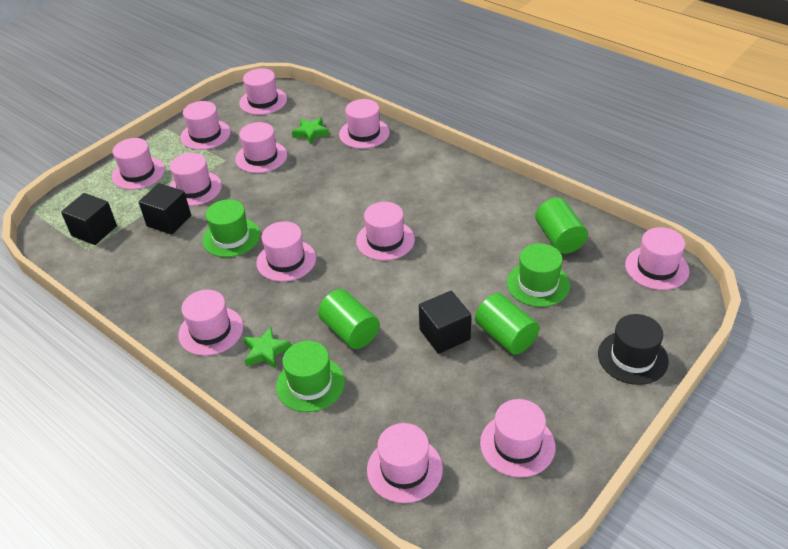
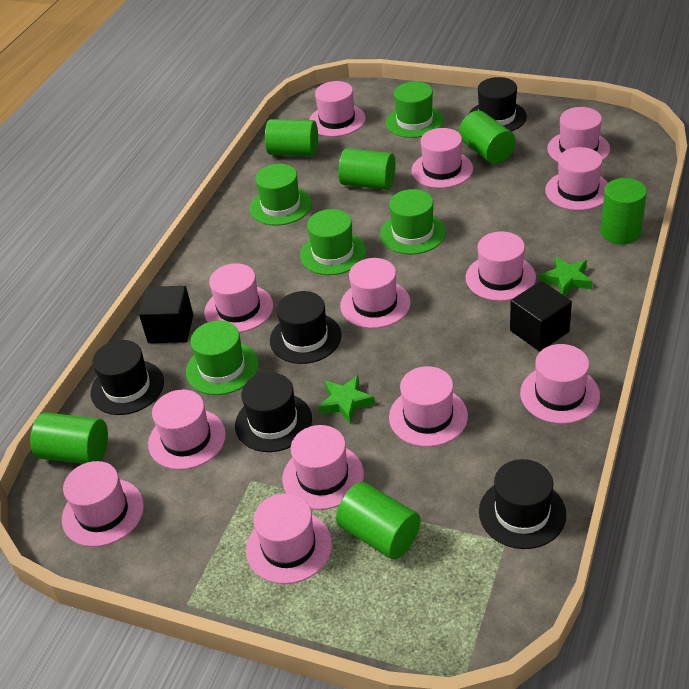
black cube: 3 -> 2
black hat: 1 -> 5
green cylinder: 3 -> 6
green hat: 3 -> 5
pink hat: 12 -> 13

